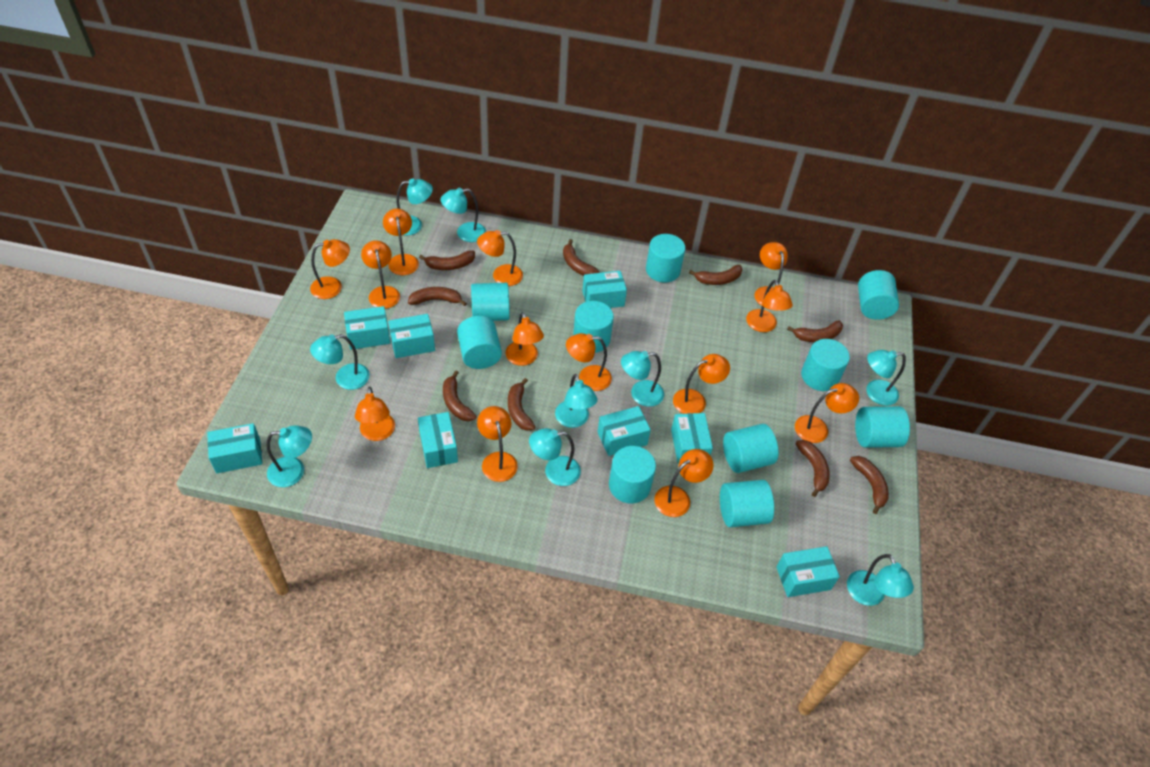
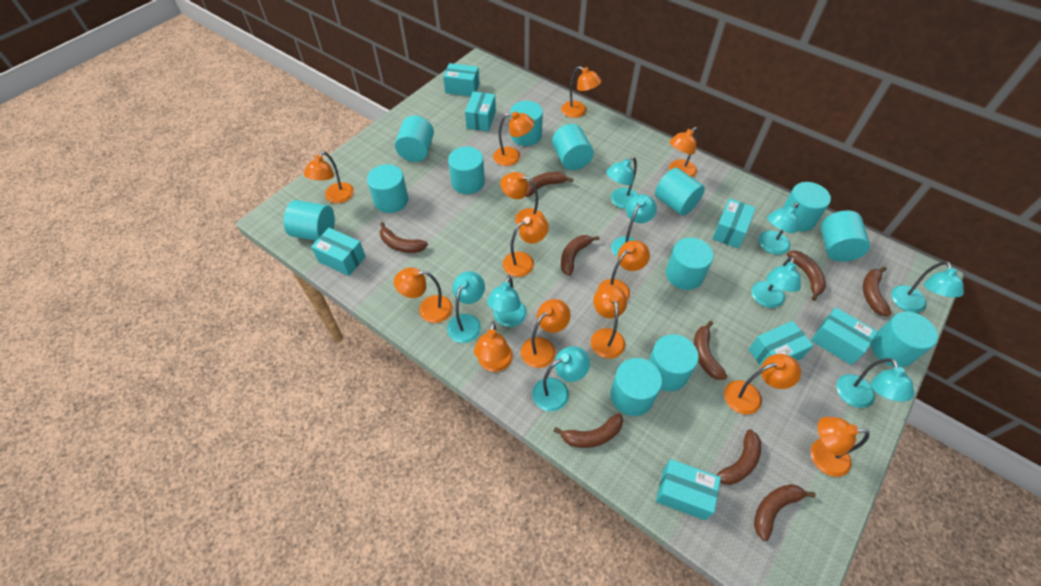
turquoise box: 8 -> 7
turquoise cylinder: 10 -> 13

